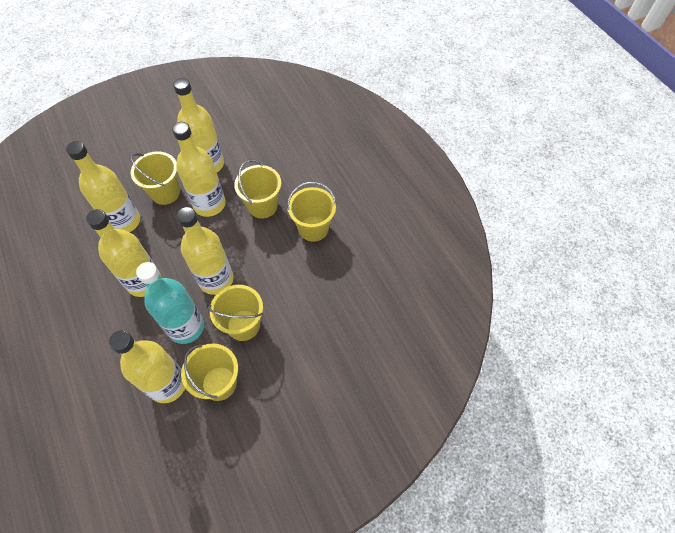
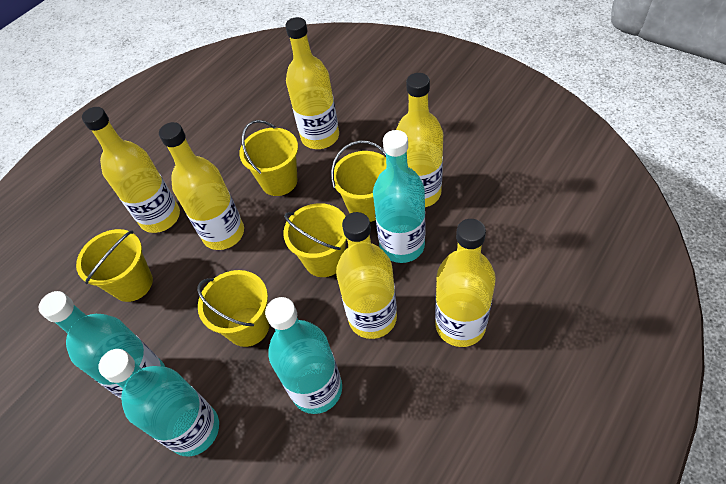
turquoise bottle: 1 -> 4

